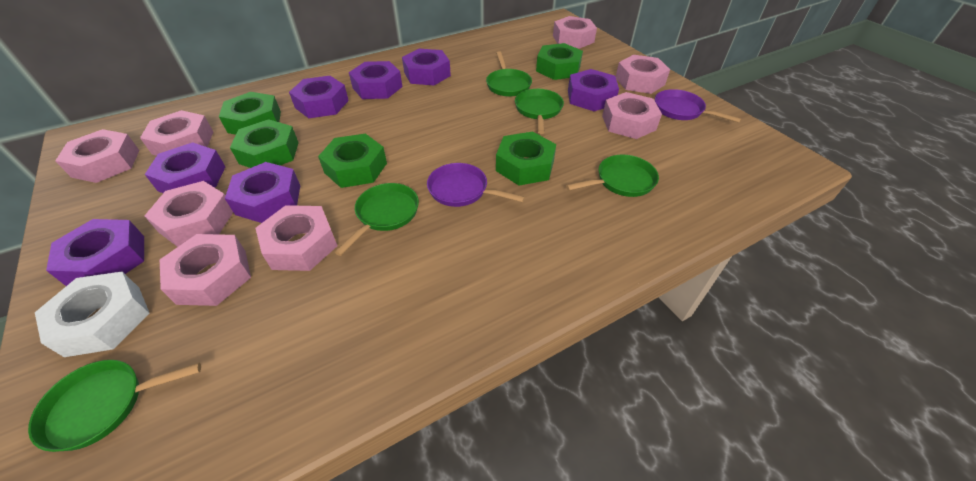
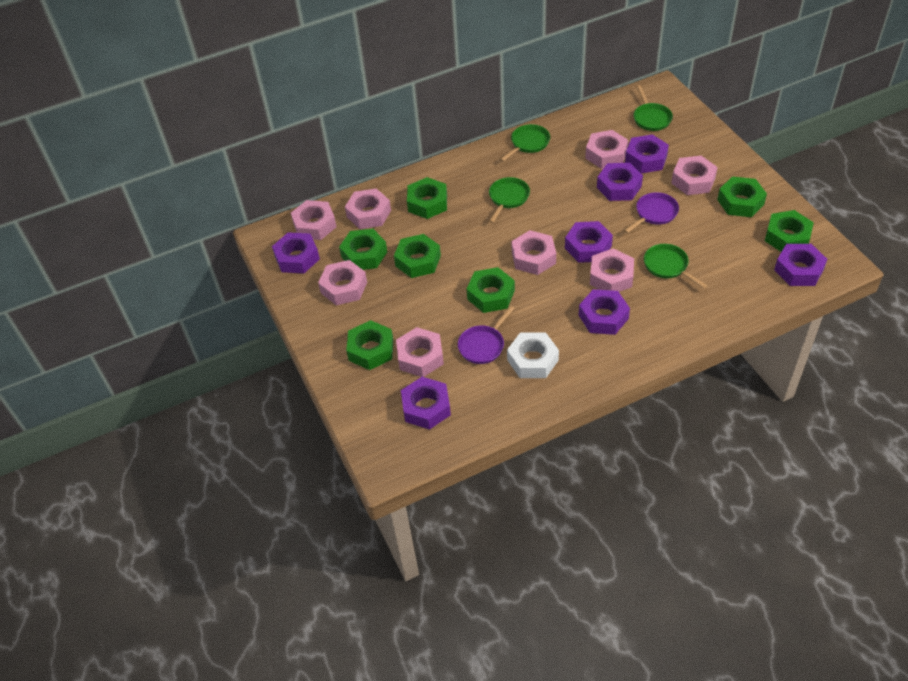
green nut: 5 -> 7
green pan: 5 -> 4

